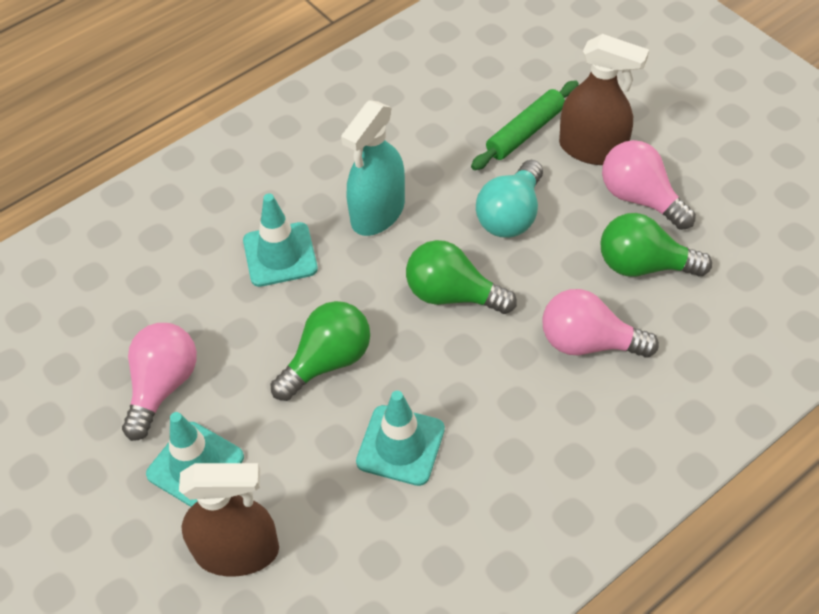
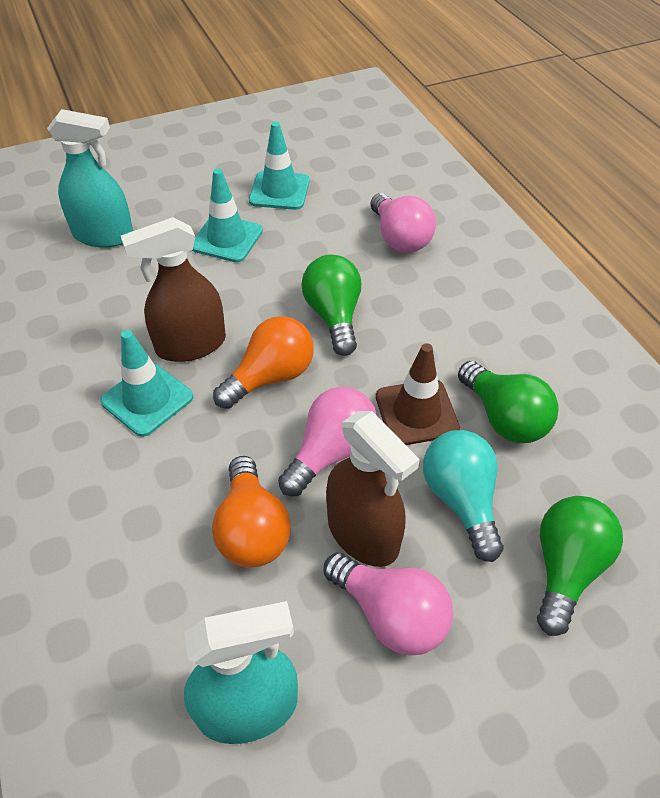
brown traffic cone: 0 -> 1
green rolling pin: 1 -> 0
orange light bulb: 0 -> 2
turquoise spray bottle: 1 -> 2

